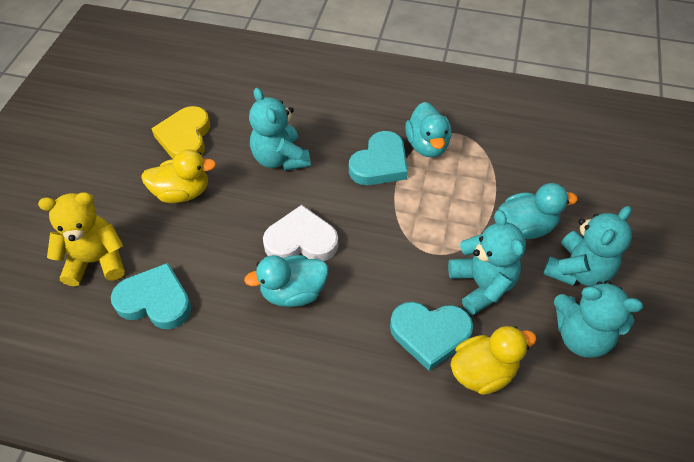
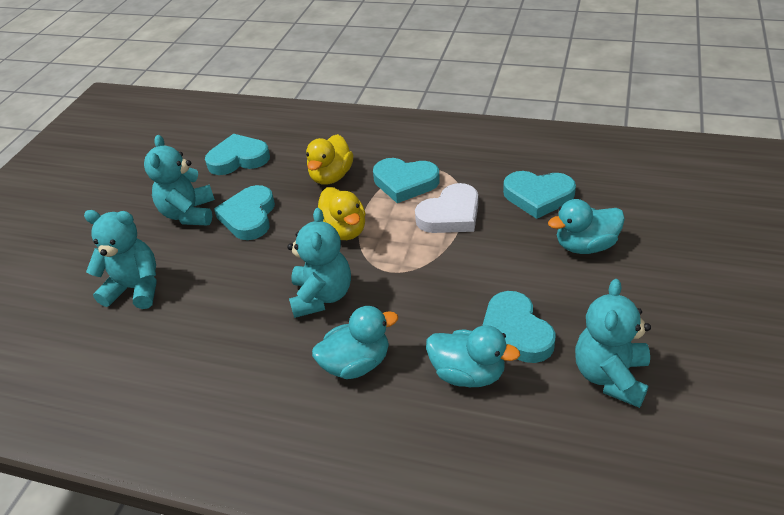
turquoise heart: 3 -> 5
yellow heart: 1 -> 0
yellow teddy bear: 1 -> 0

